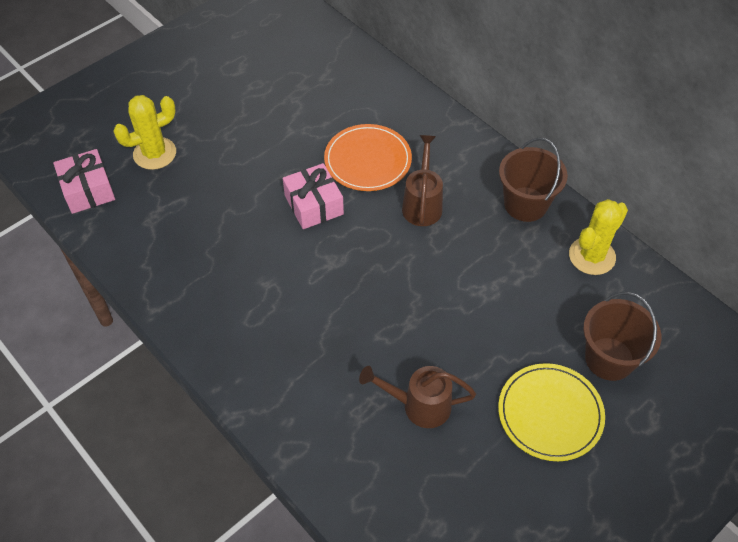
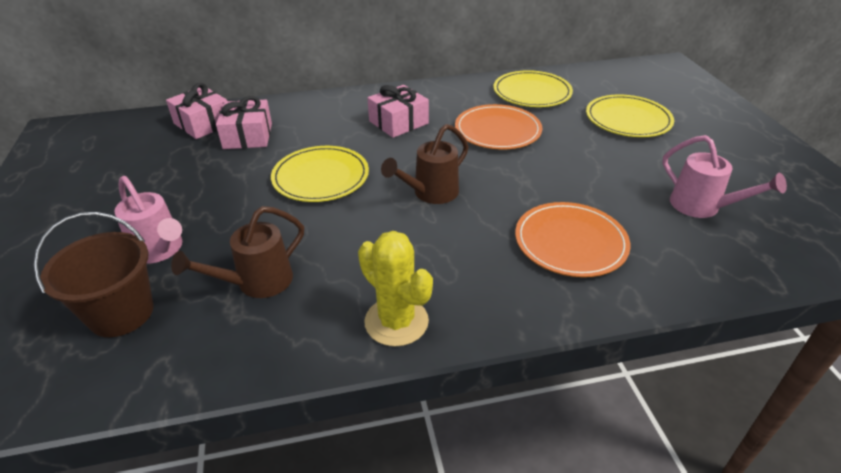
brown bucket: 2 -> 1
orange plate: 1 -> 2
pink gift: 2 -> 3
pink watering can: 0 -> 2
yellow cactus: 2 -> 1
yellow plate: 1 -> 3

